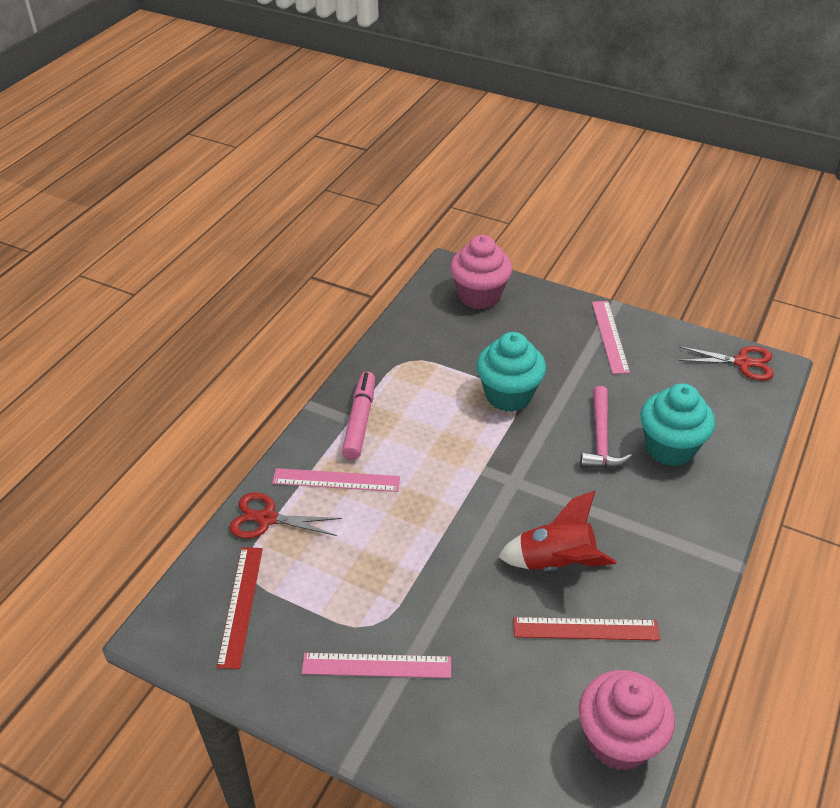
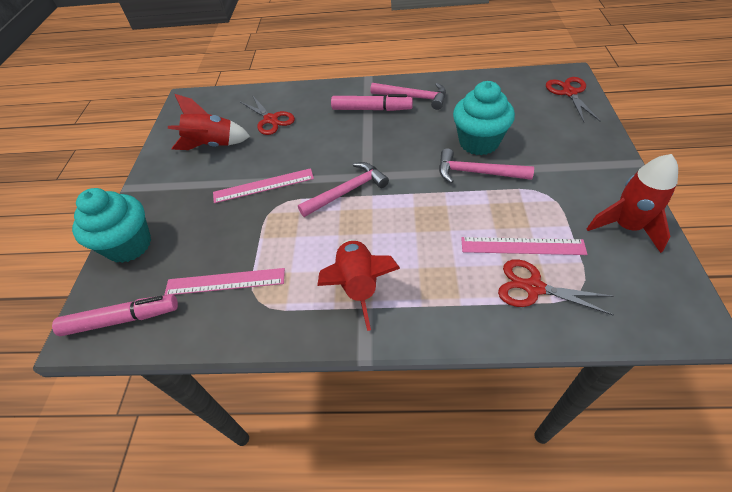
pink cupcake: 2 -> 0
pink hammer: 1 -> 3
pink marker: 1 -> 2
red rocket: 1 -> 3
red ruler: 2 -> 0
red scissors: 2 -> 3

